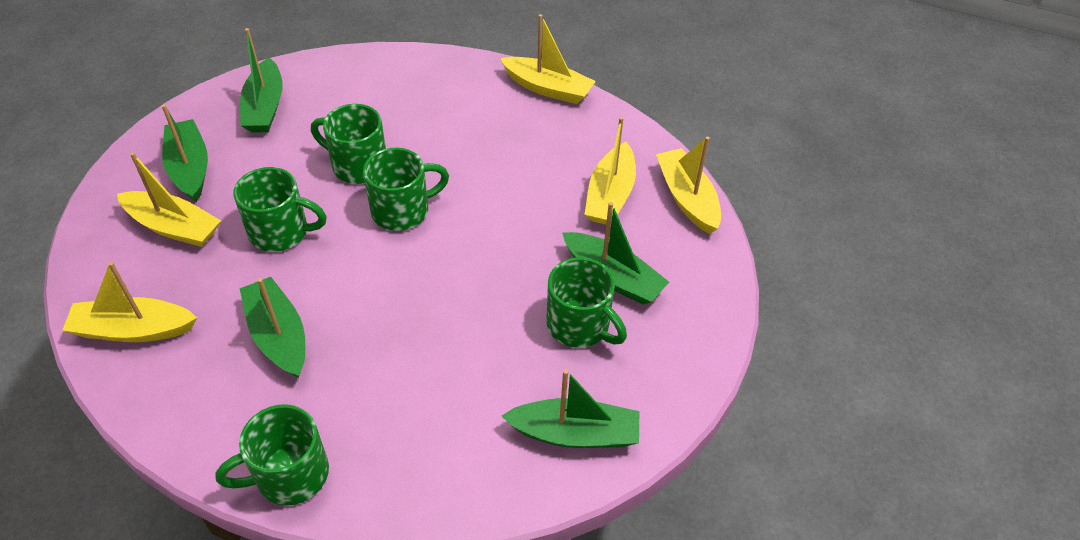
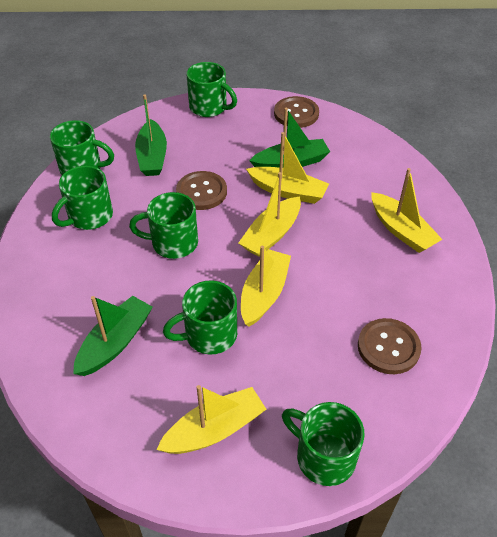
brown button: 0 -> 3
green boat: 5 -> 3
green mug: 5 -> 6

